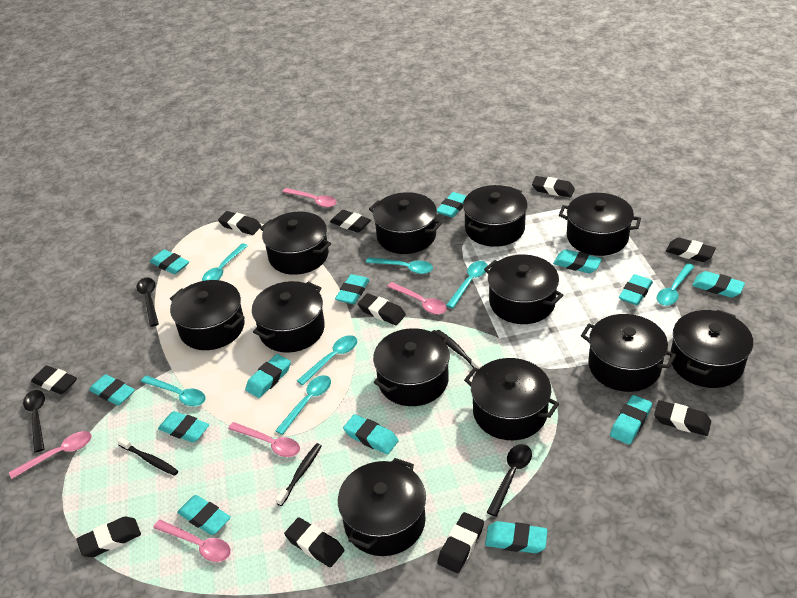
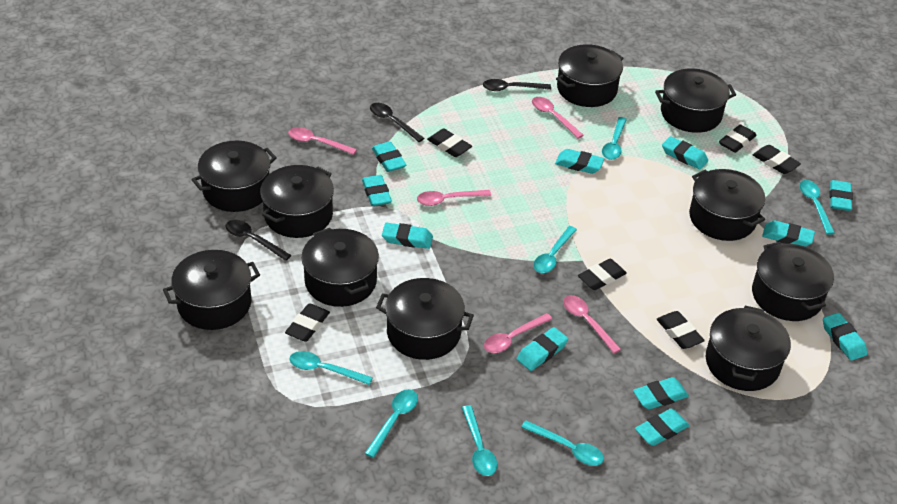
black eraser: 10 -> 6
black pot: 12 -> 10
black toothbrush: 3 -> 0
turquoise eraser: 13 -> 11

